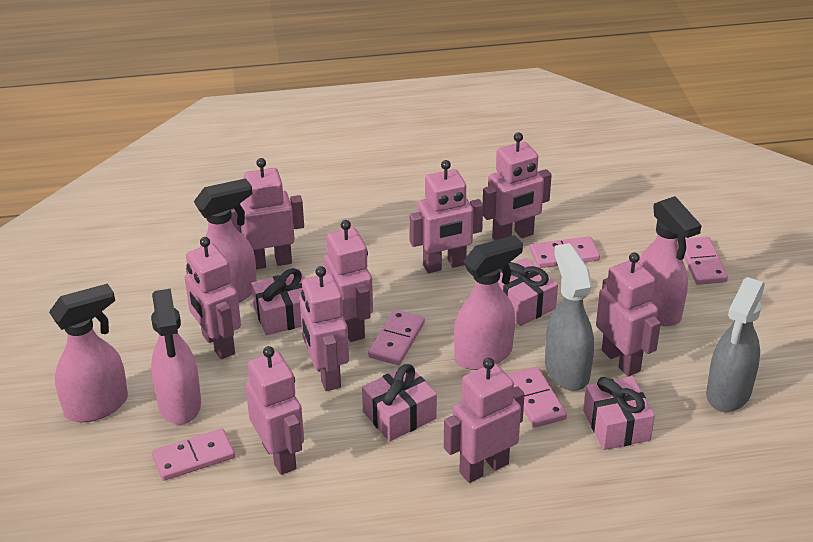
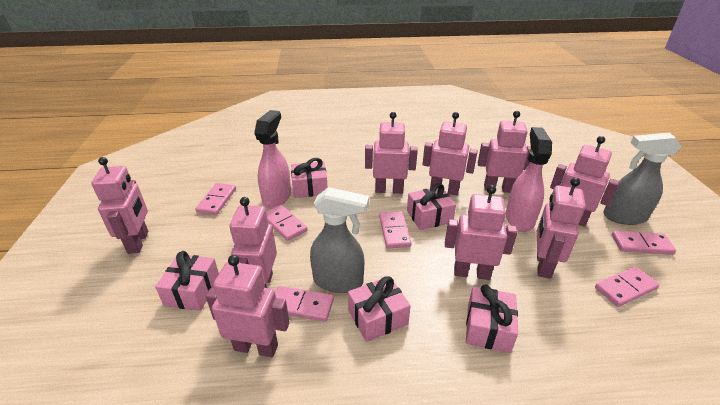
pink domino: 5 -> 6
pink gift: 4 -> 5
pink spray bottle: 5 -> 2

